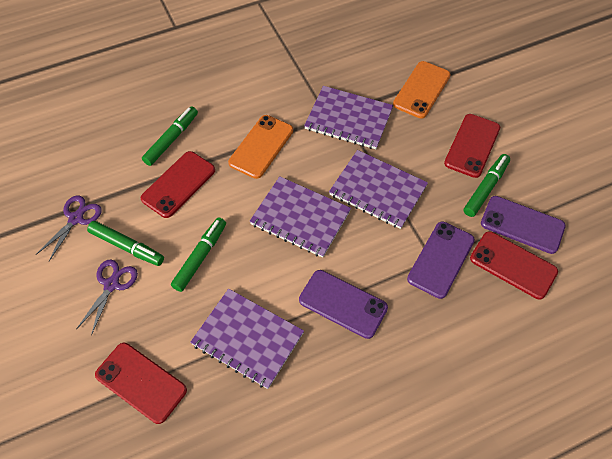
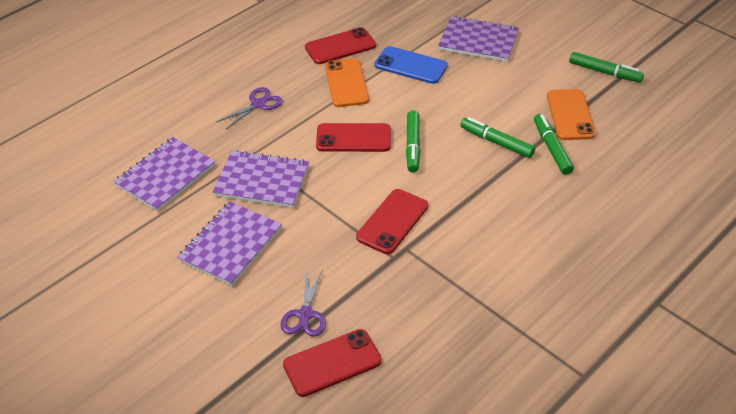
blue phone: 0 -> 1
purple phone: 3 -> 0

